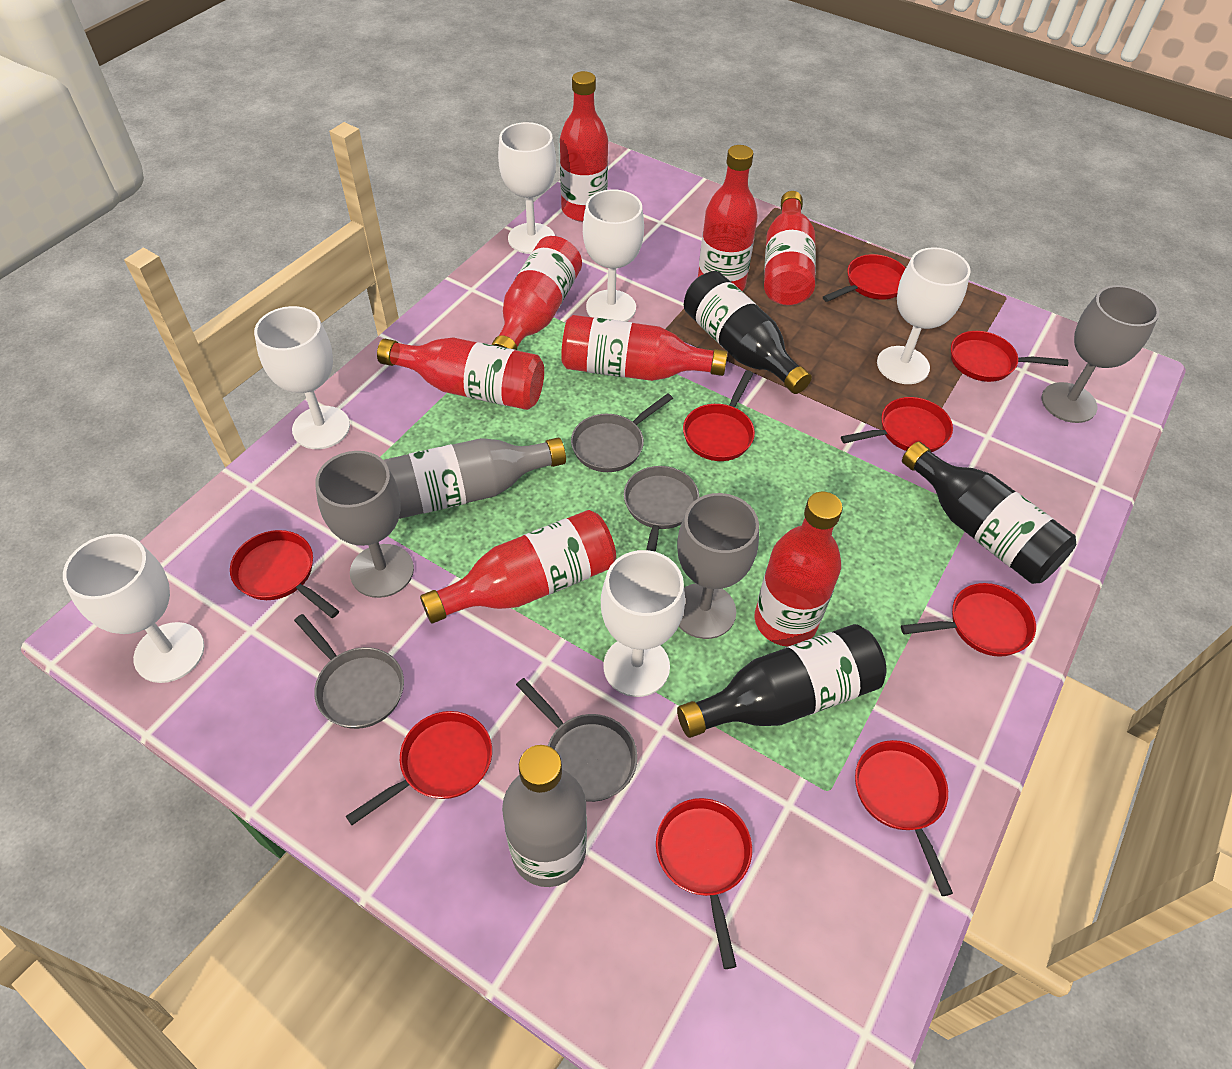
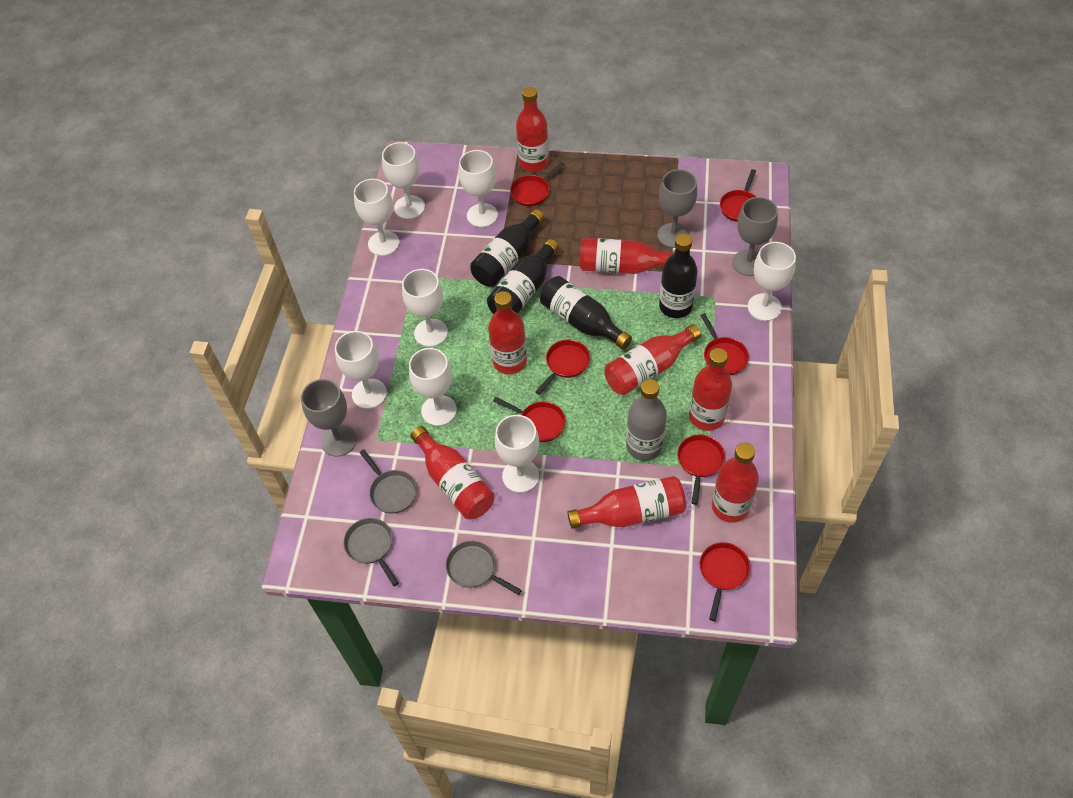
black bottle: 3 -> 4
grey bottle: 2 -> 1
grey pan: 4 -> 3
red pan: 9 -> 7
white goblet: 6 -> 8

